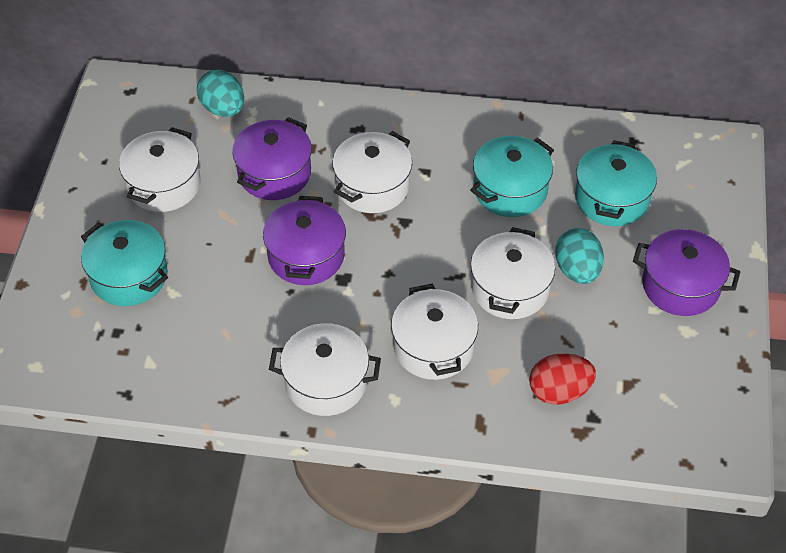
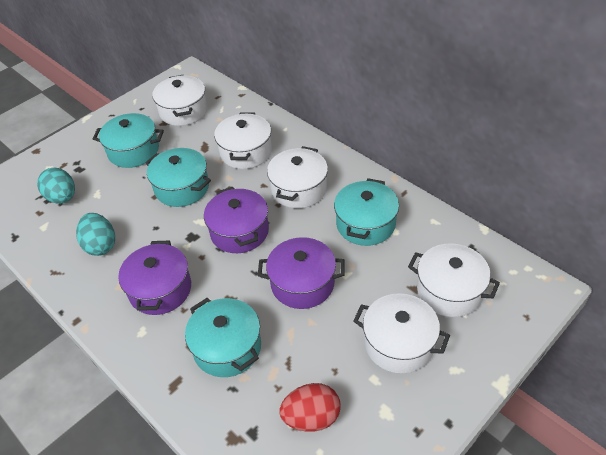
turquoise pot: 3 -> 4

